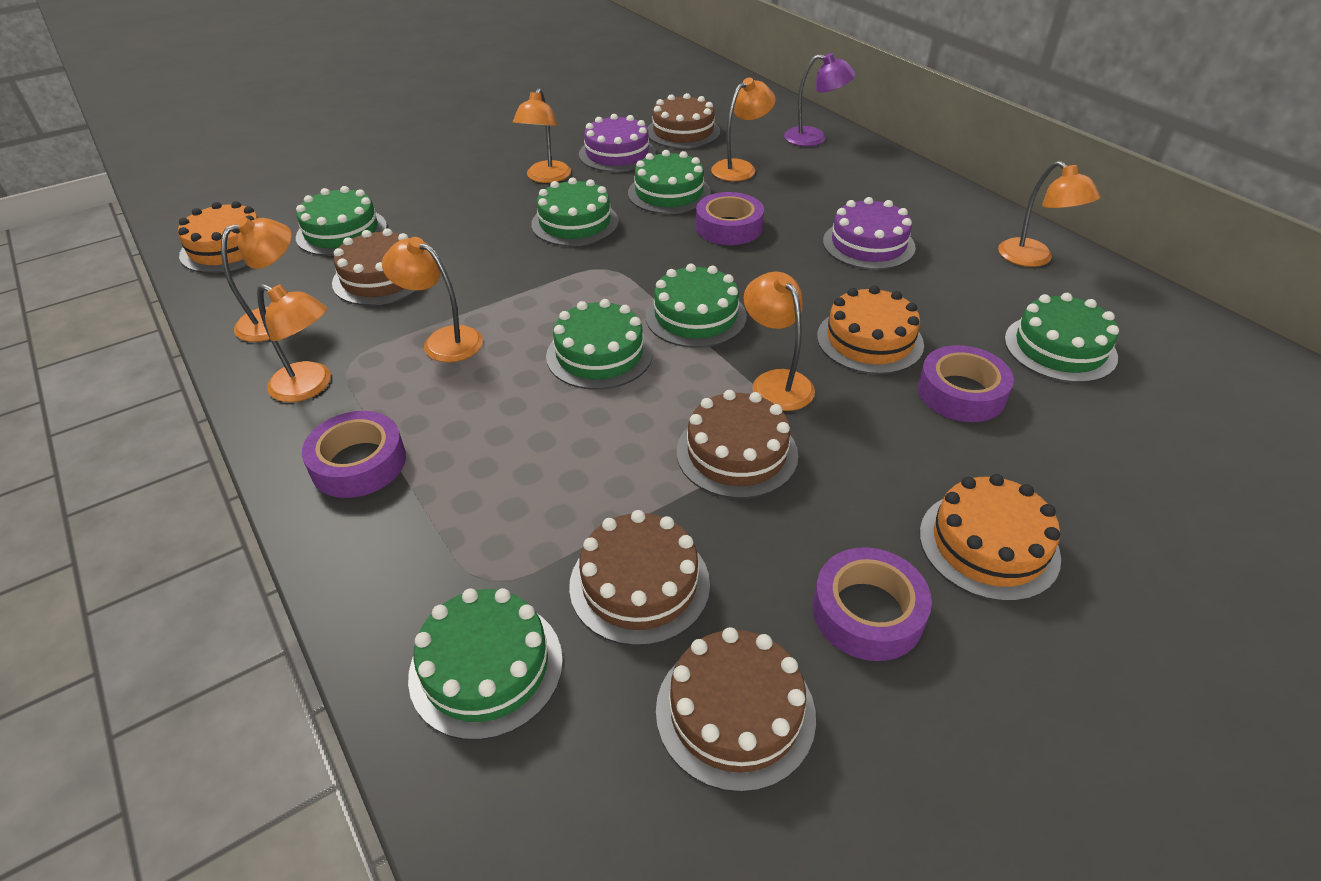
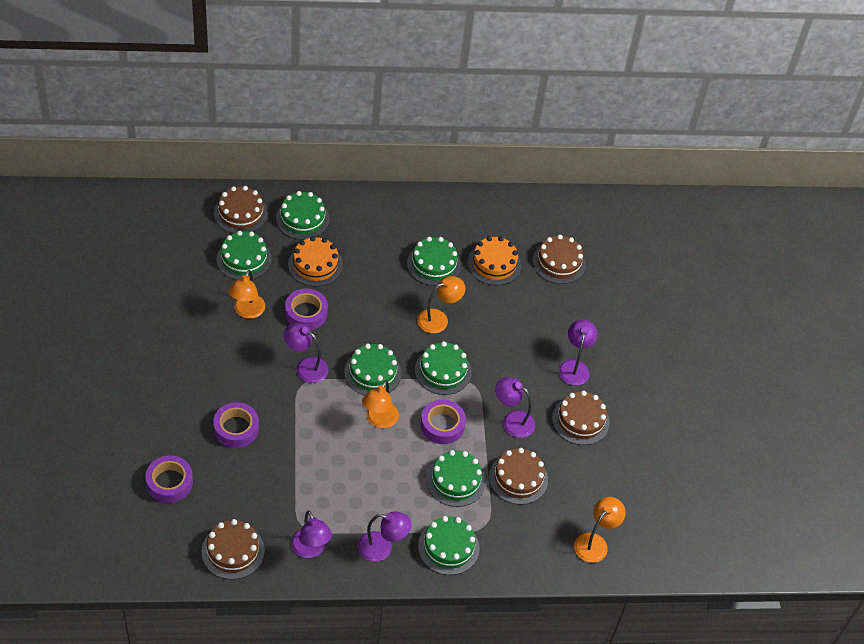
orange cake: 3 -> 2
orange lamp: 7 -> 4
purple cake: 2 -> 0
purple lamp: 1 -> 5

